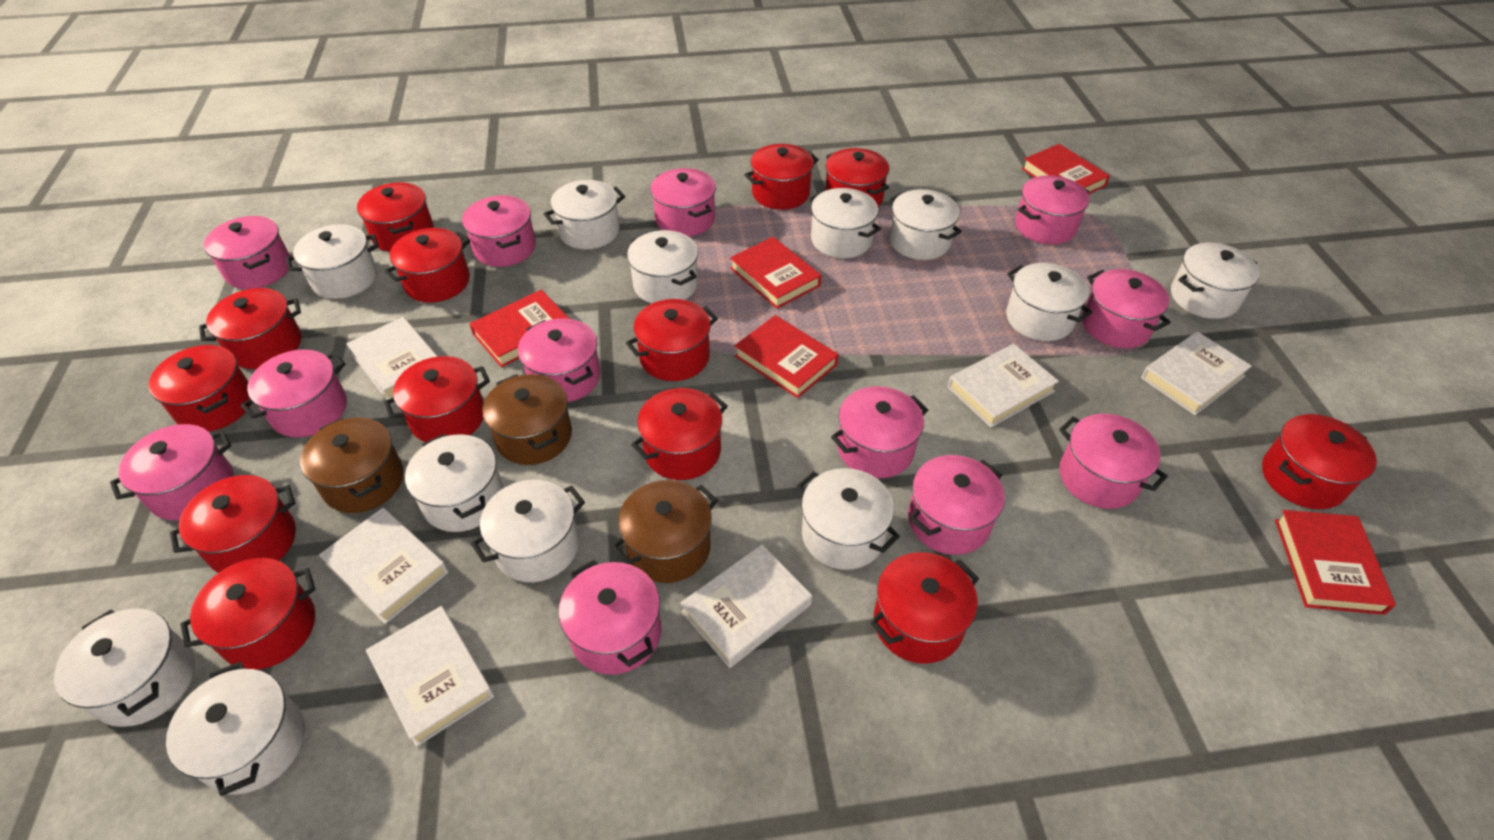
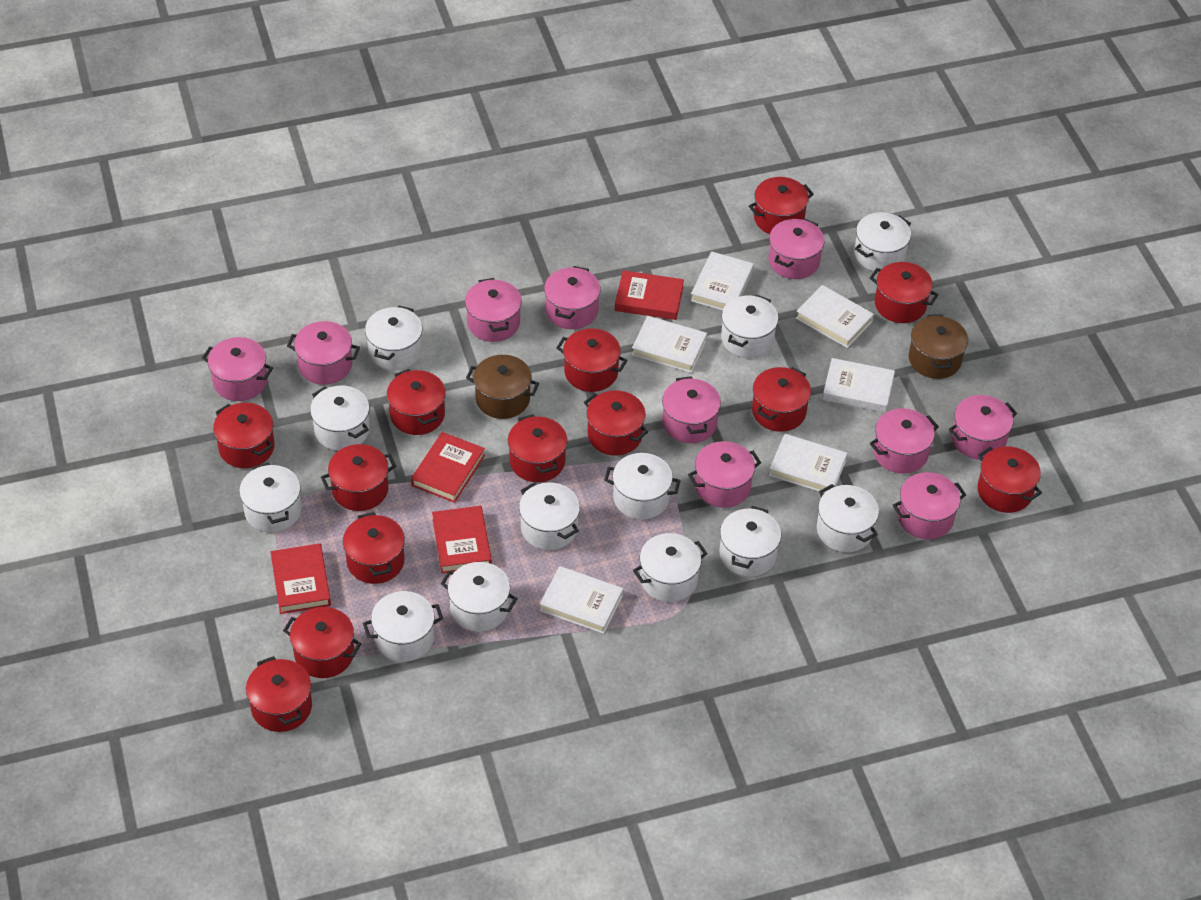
brown pot: 3 -> 2
pink pot: 12 -> 10
red book: 5 -> 4

